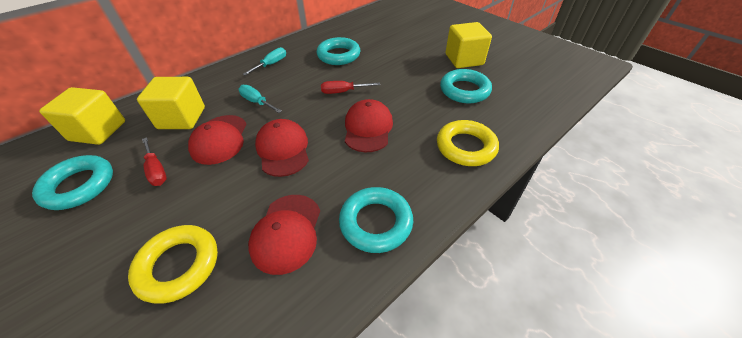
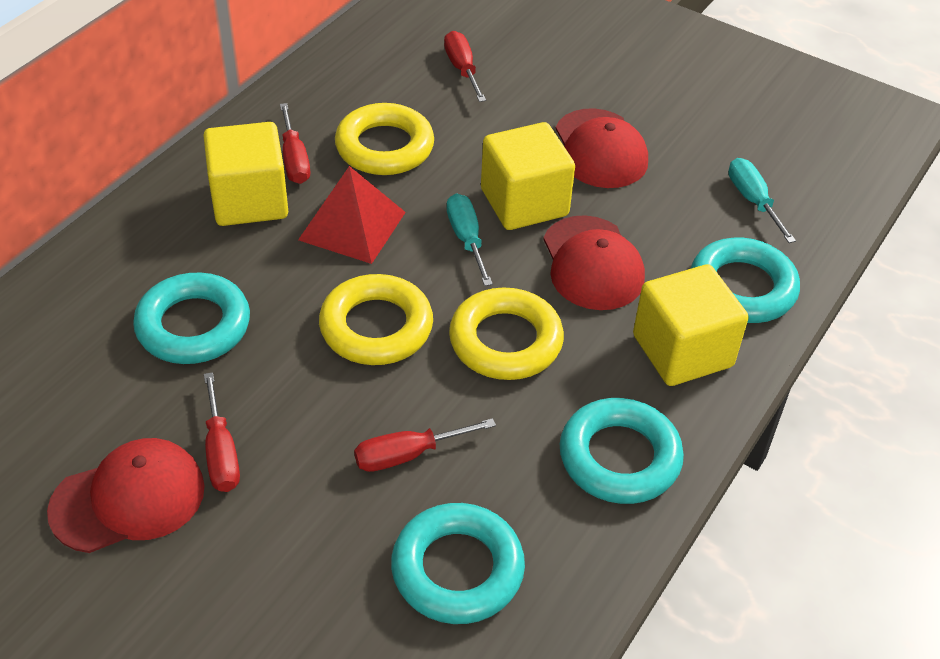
red cap: 4 -> 3
red pyramid: 0 -> 1
red screwdriver: 2 -> 4
yellow ring: 2 -> 3

